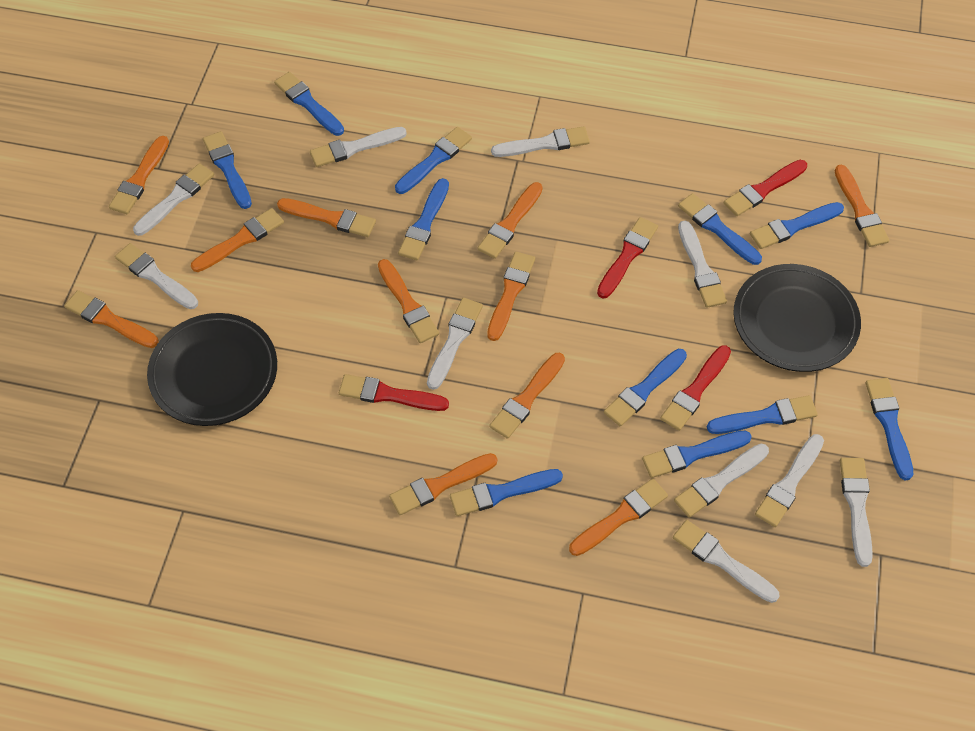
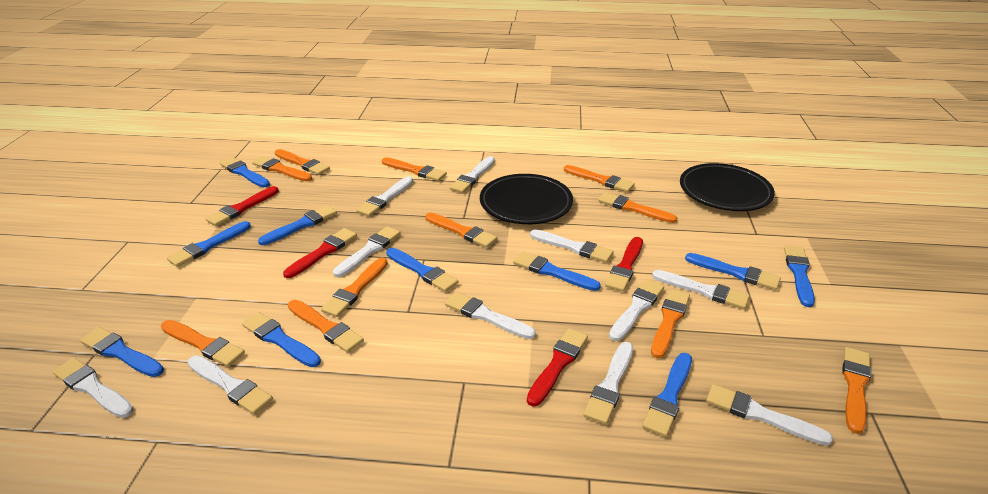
blue brush: 11 -> 10
white brush: 10 -> 11

